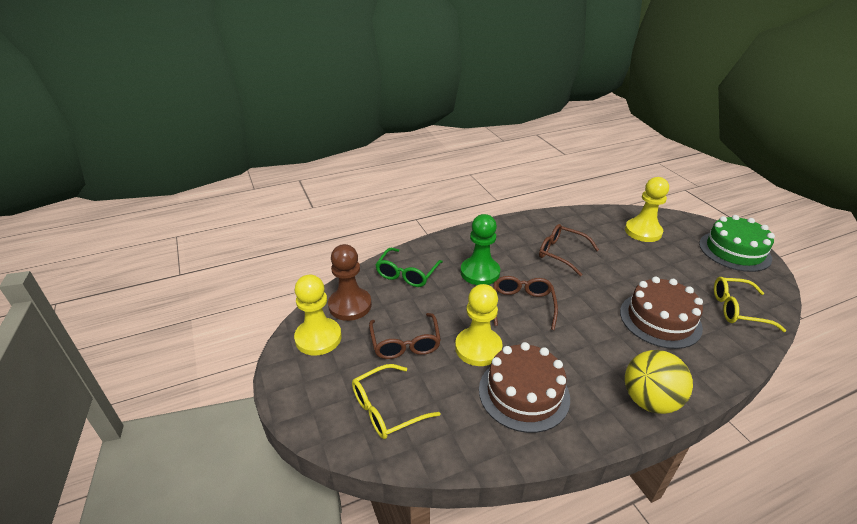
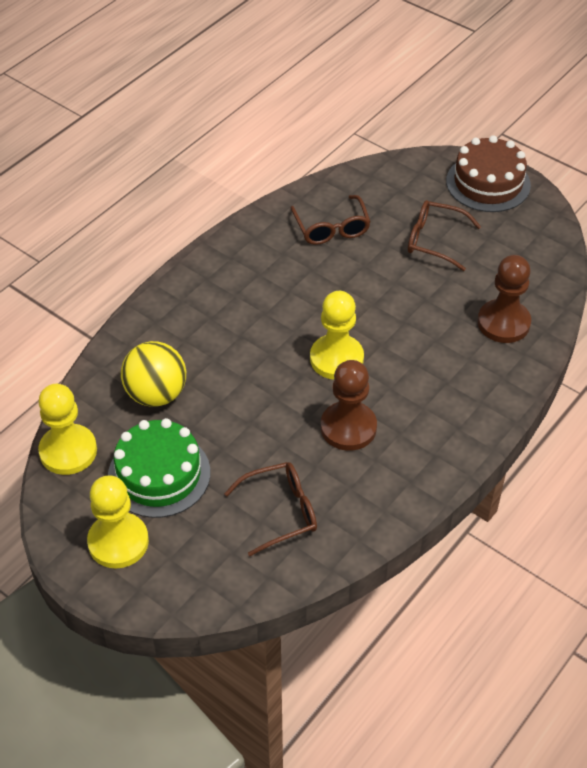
brown cake: 2 -> 1
brown pawn: 1 -> 2
green glasses: 1 -> 0
green pawn: 1 -> 0
yellow glasses: 2 -> 0

